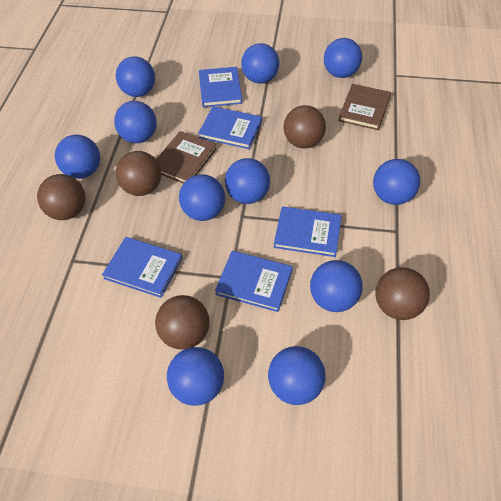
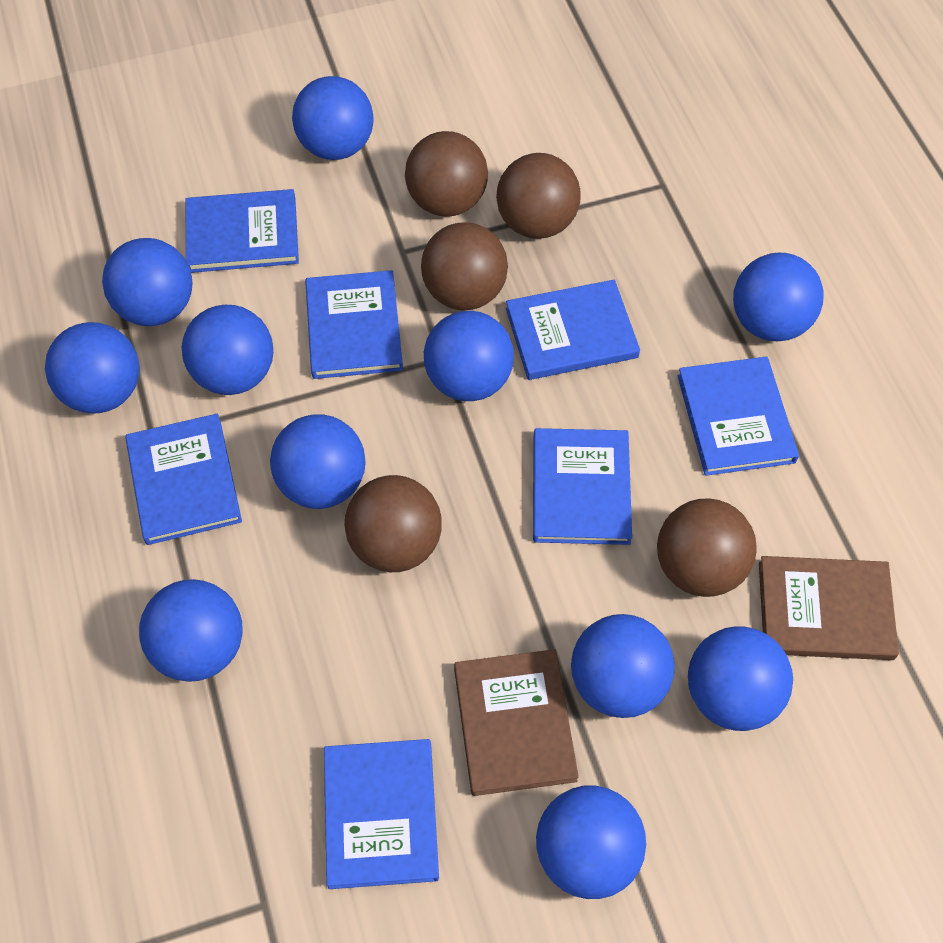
blue book: 5 -> 7

